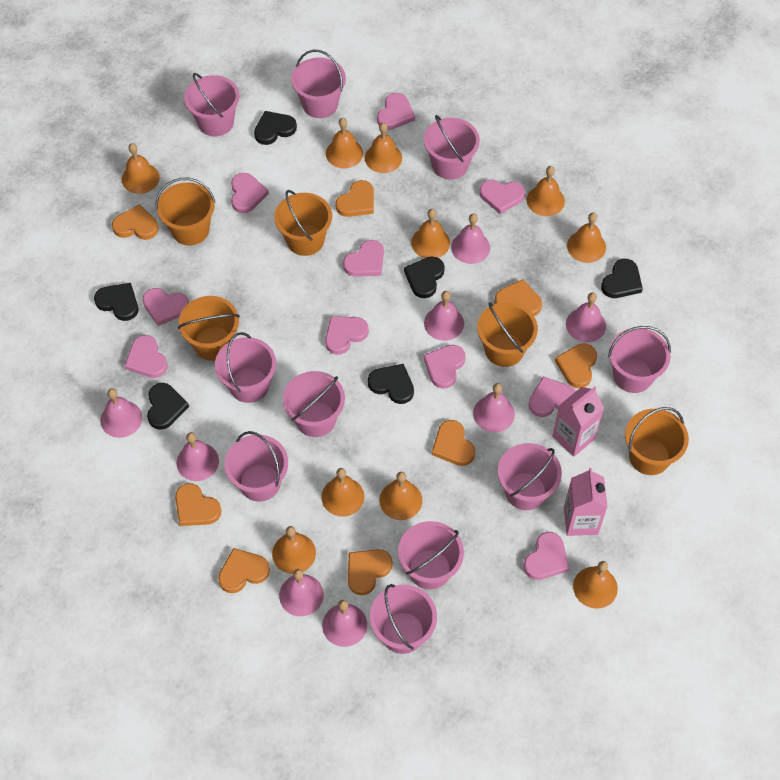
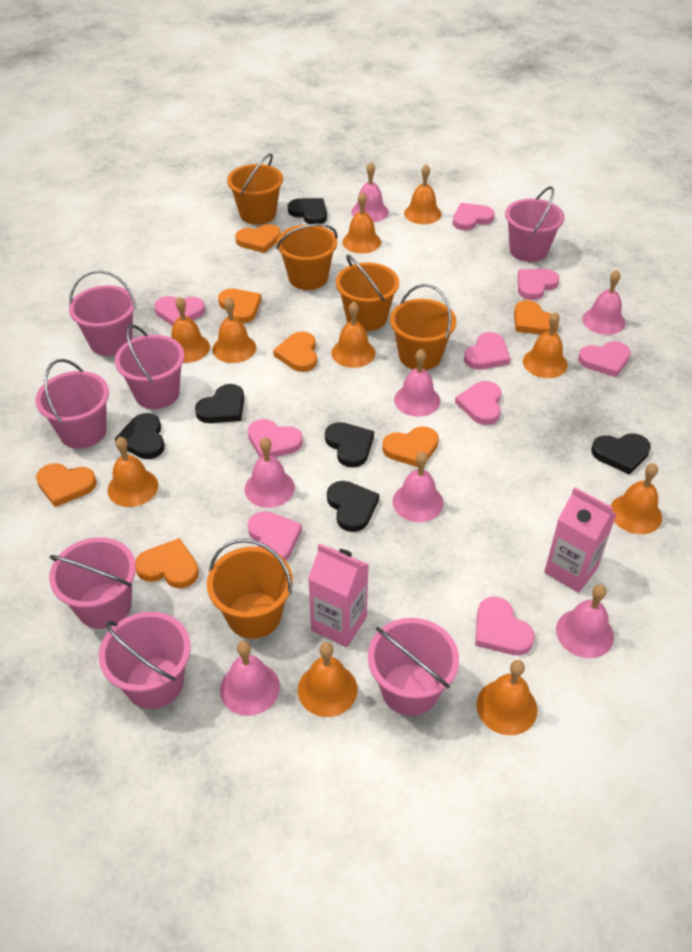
orange heart: 8 -> 7
pink bell: 8 -> 7
pink bucket: 10 -> 7
pink heart: 10 -> 9

